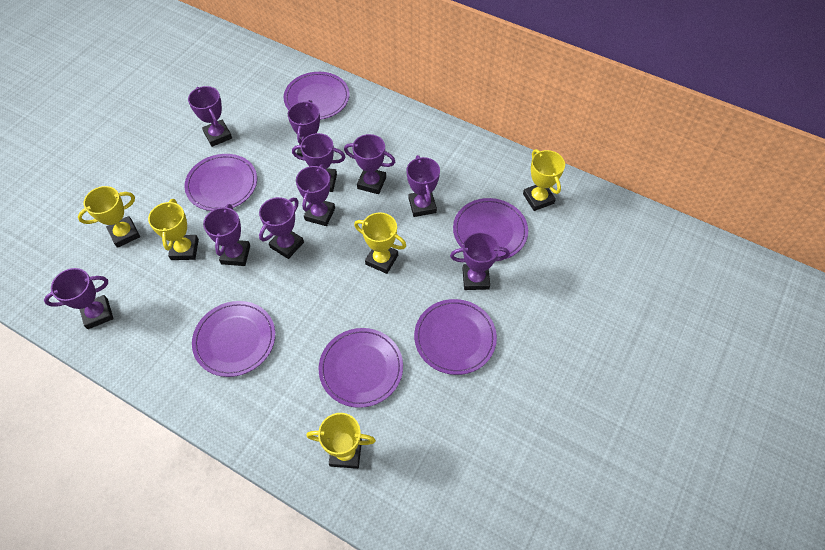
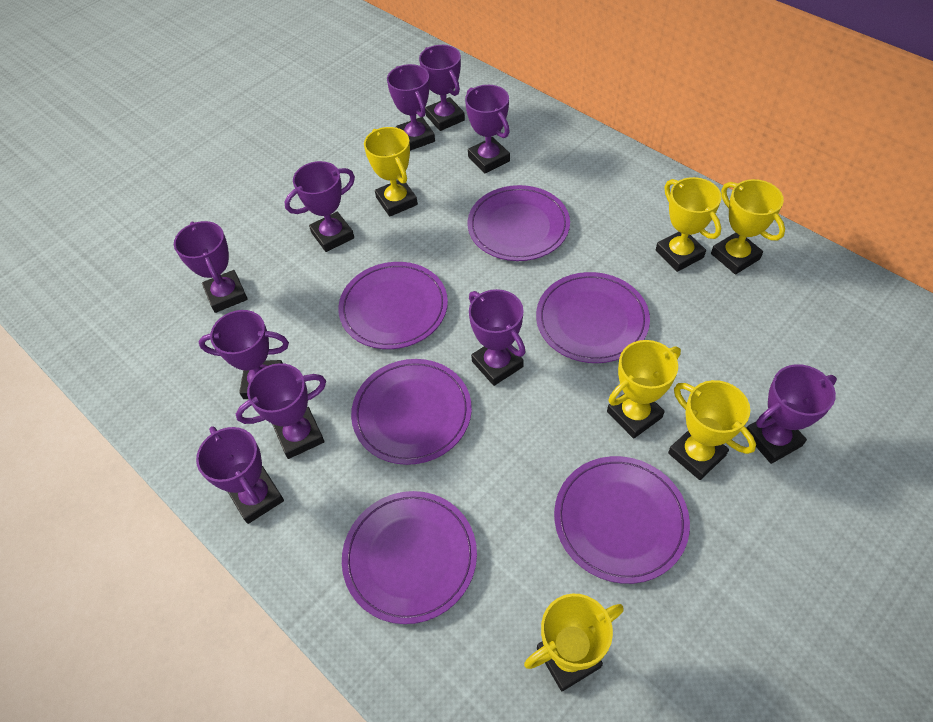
yellow trophy: 5 -> 6

